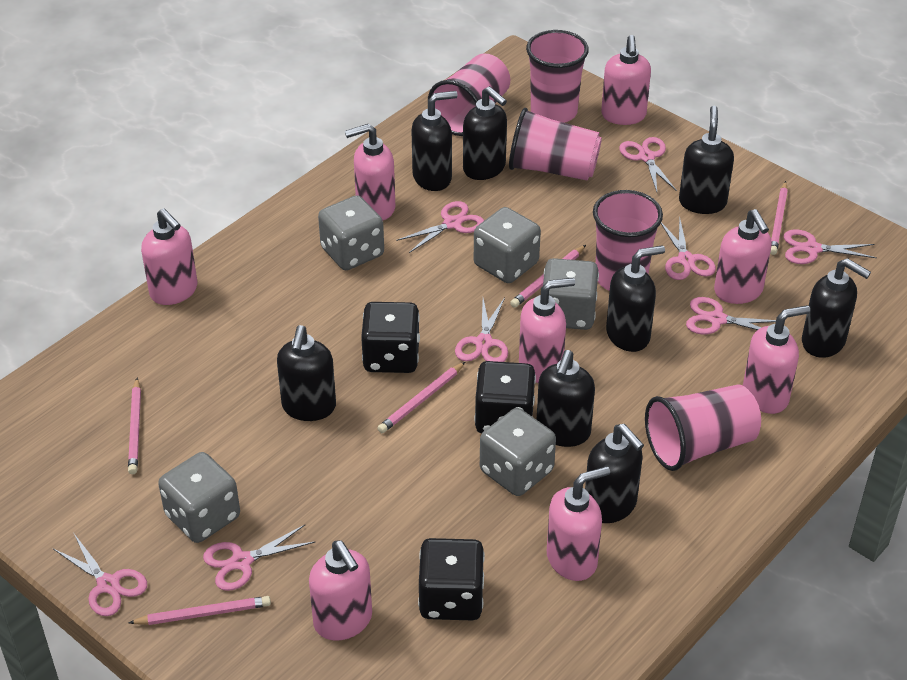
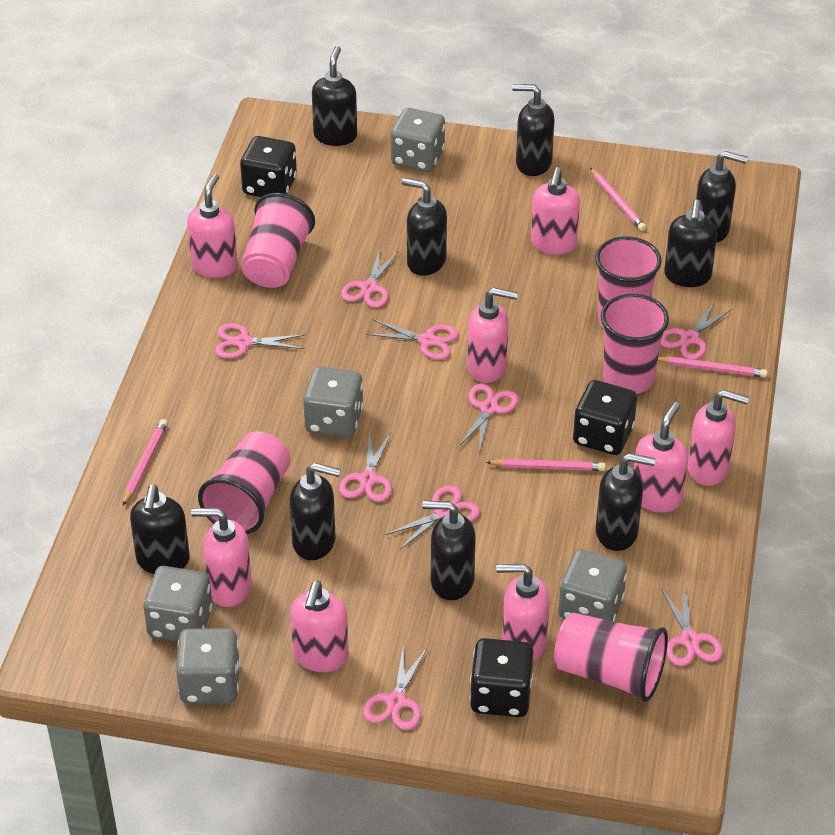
black soap dispenser: 8 -> 9
pink pencil: 5 -> 4
pink scissors: 8 -> 9

